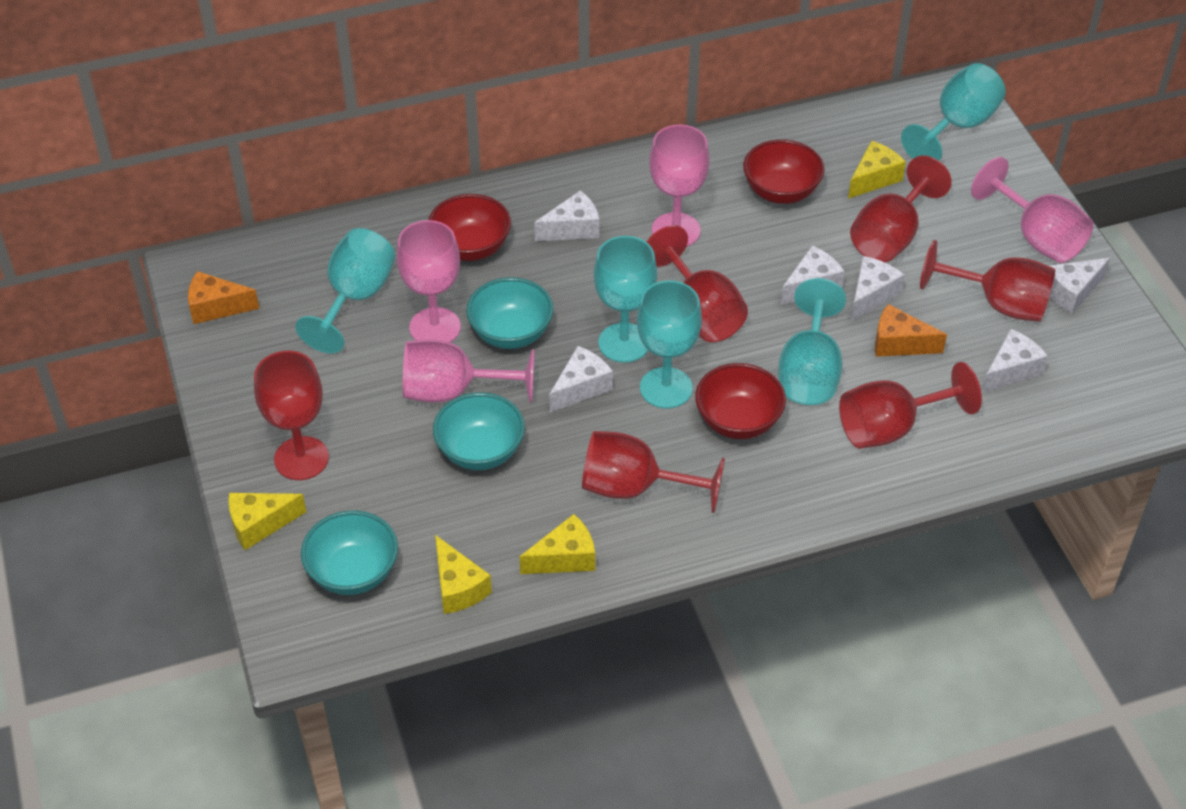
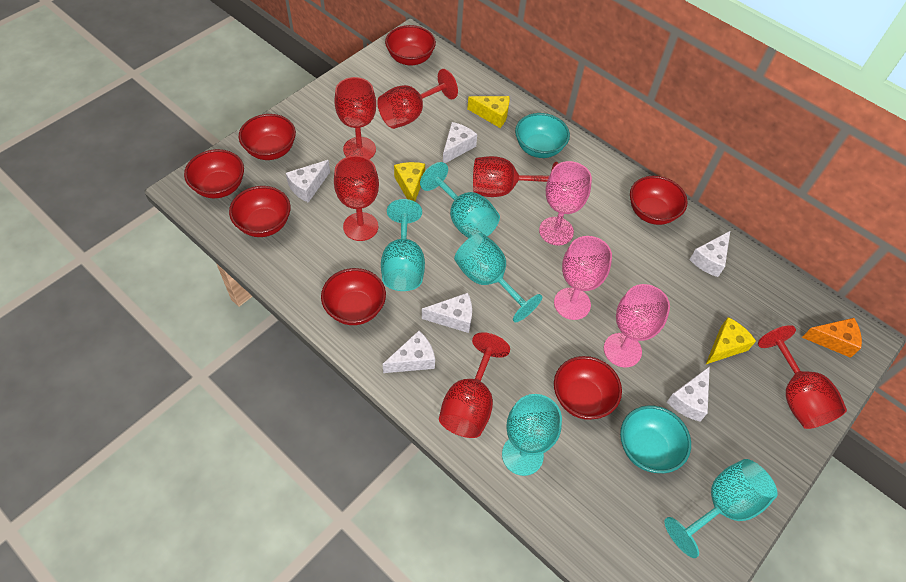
orange cheese: 2 -> 1
pink goblet: 4 -> 3
red bowl: 3 -> 7
turquoise bowl: 3 -> 2
yellow cheese: 4 -> 3

